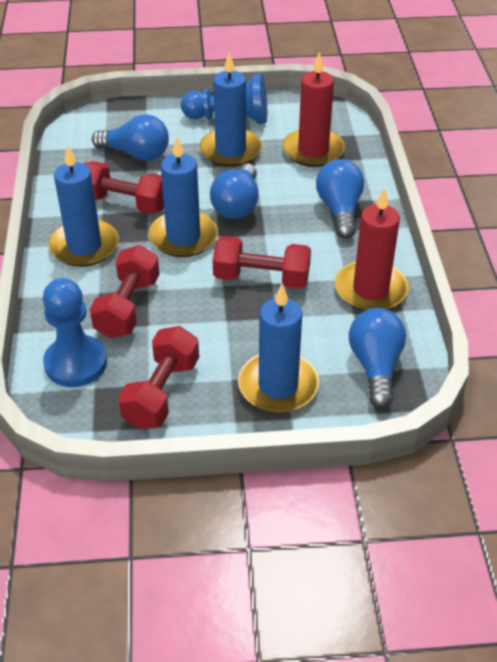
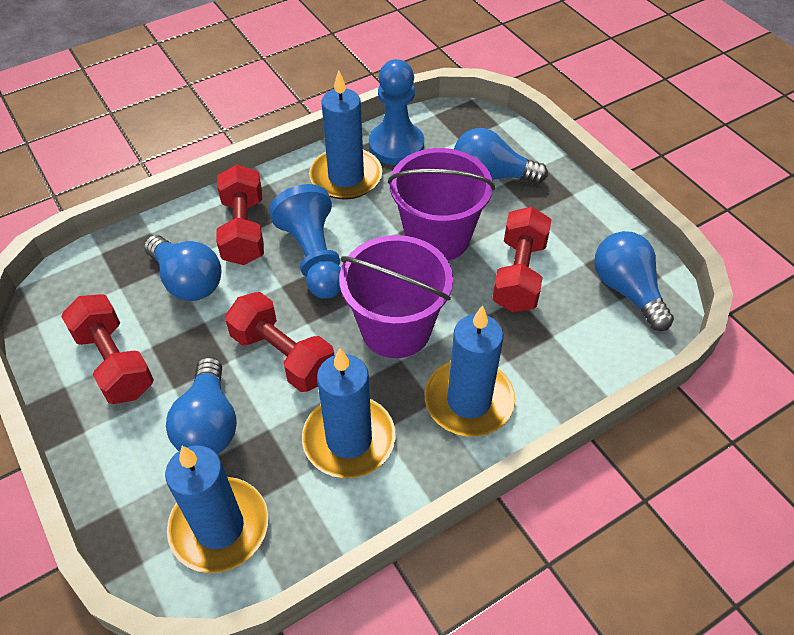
purple bucket: 0 -> 2
red candle: 2 -> 0

